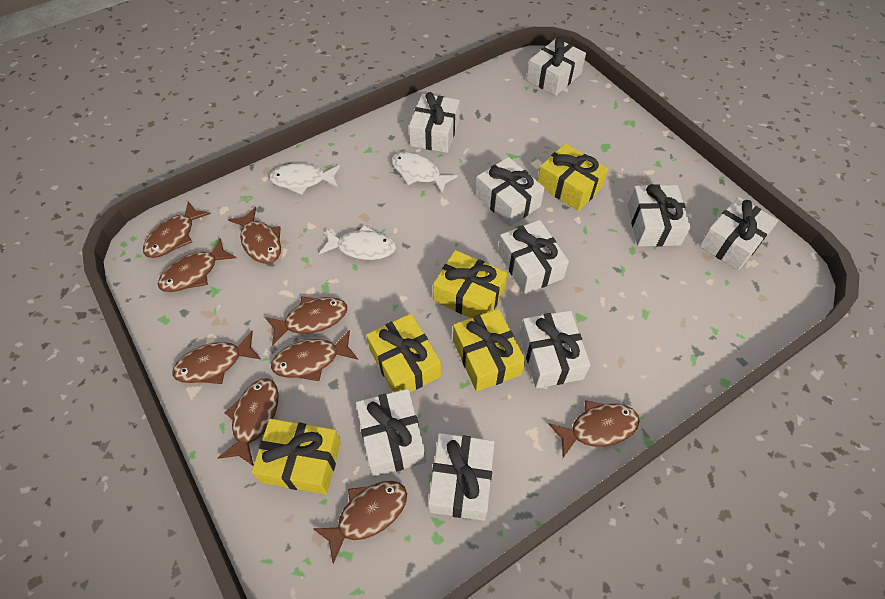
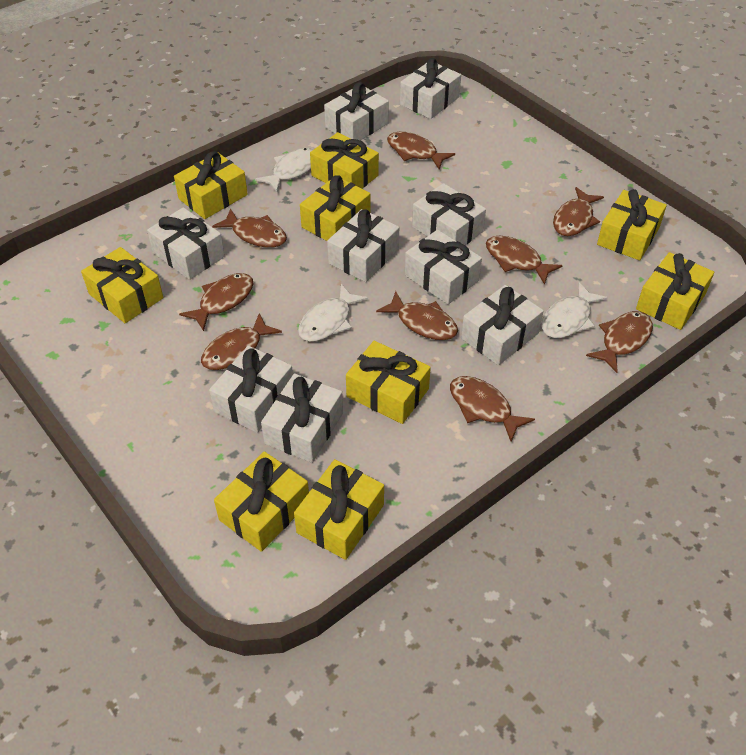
yellow gift: 5 -> 9

